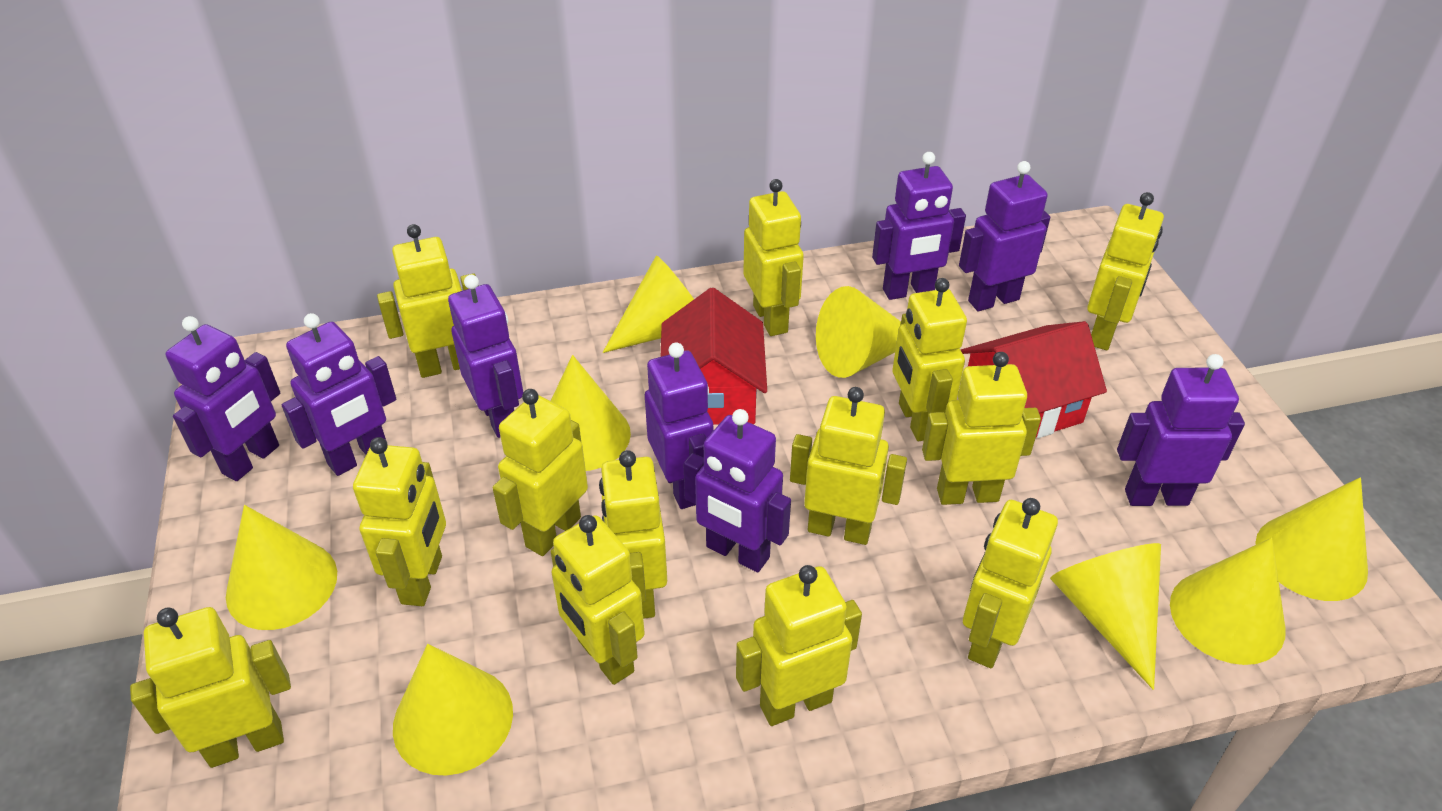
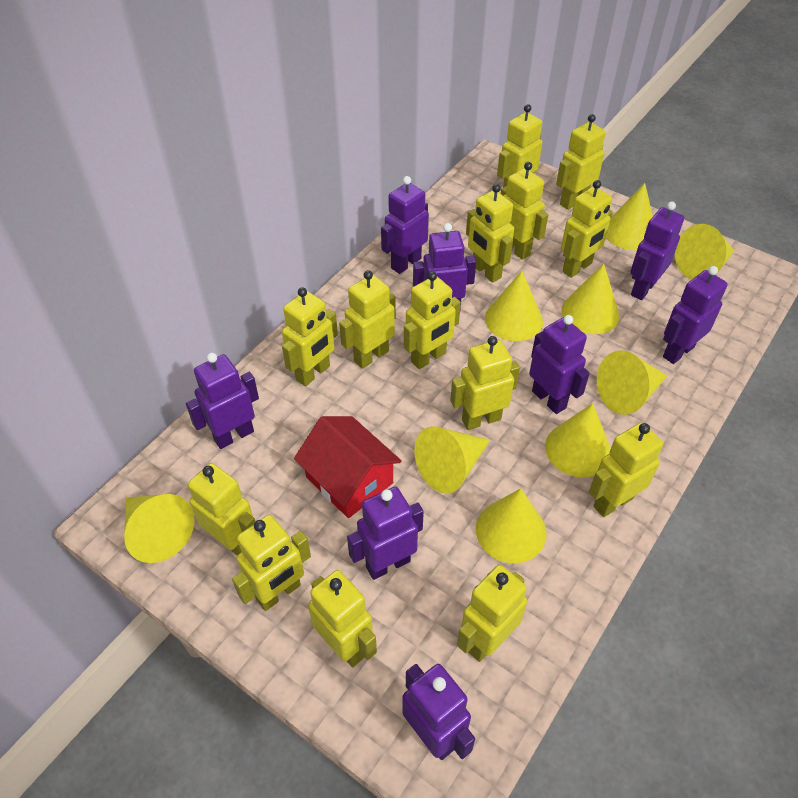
red house: 2 -> 1
yellow cone: 8 -> 9
yellow robot: 13 -> 14

